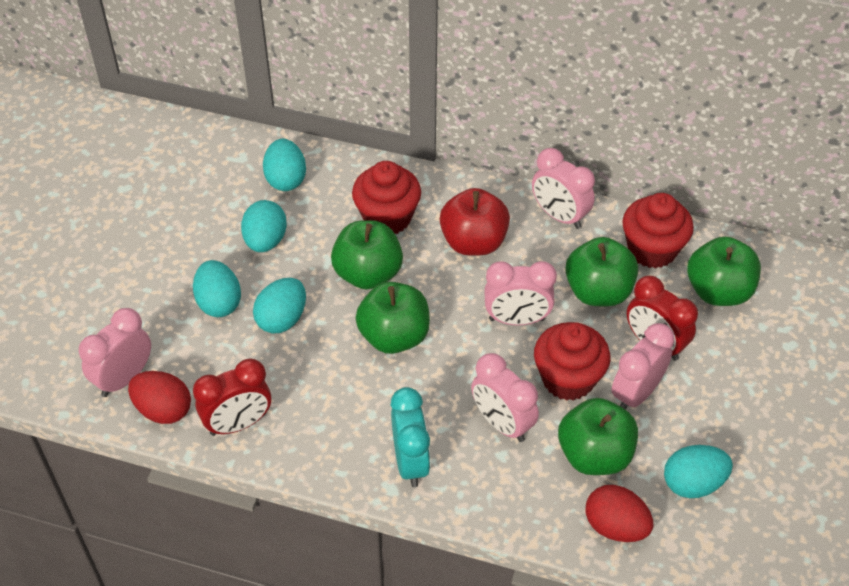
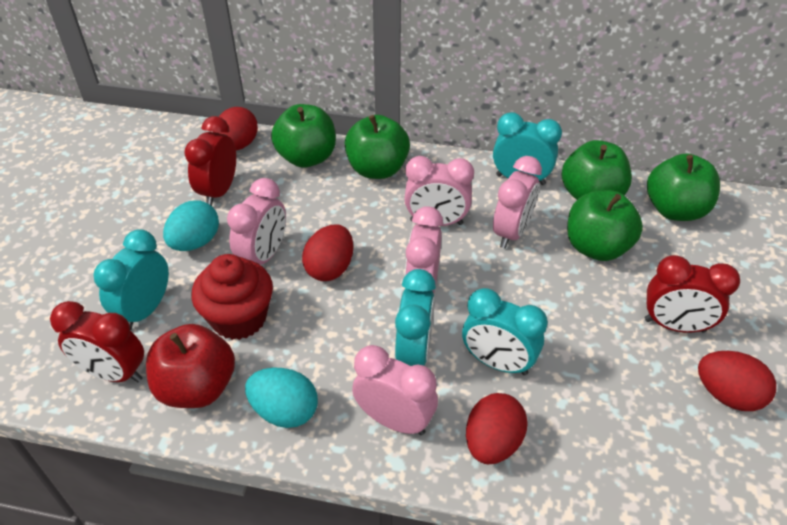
red clock: 2 -> 3
red cupcake: 3 -> 1
red egg: 2 -> 4
turquoise clock: 1 -> 4
turquoise egg: 5 -> 2

